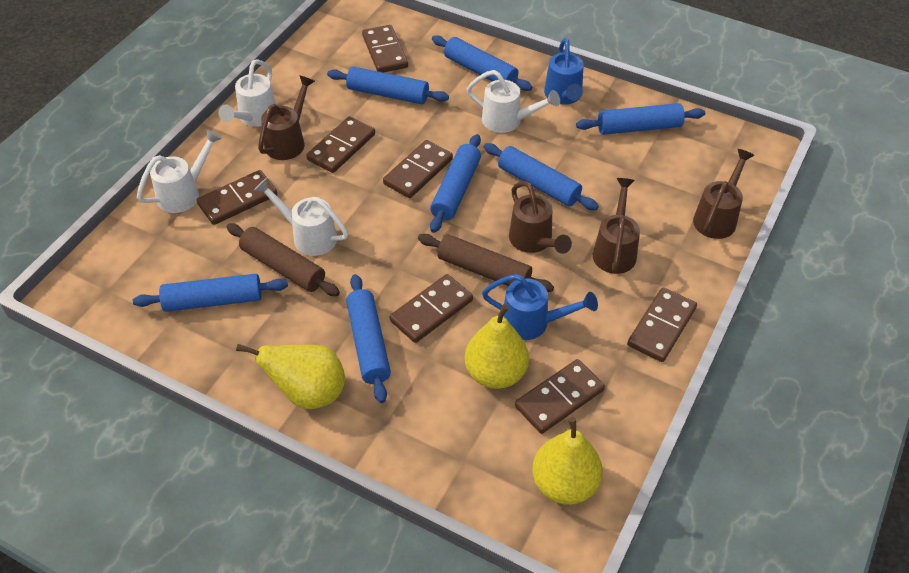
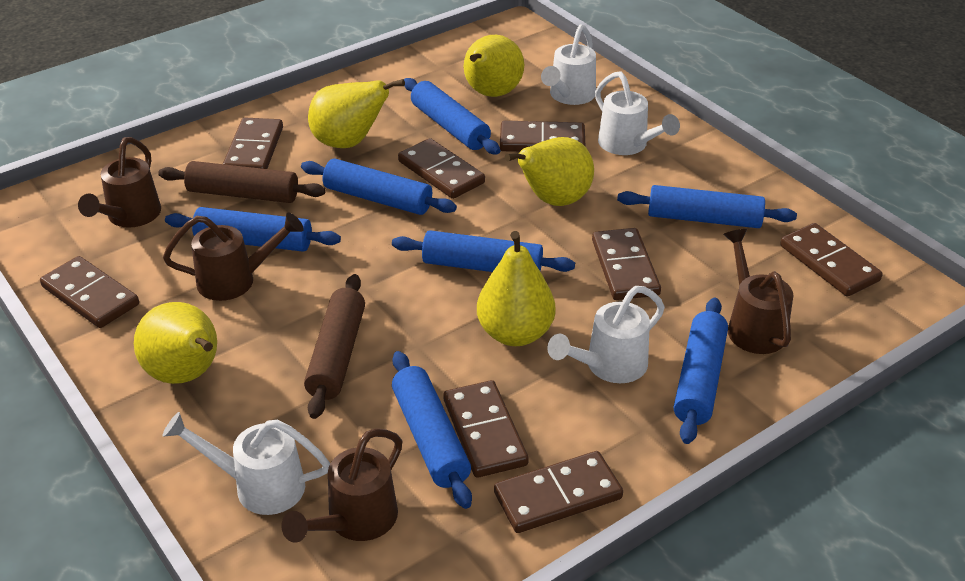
blue watering can: 2 -> 0
brown domino: 7 -> 8
yellow pear: 3 -> 5

